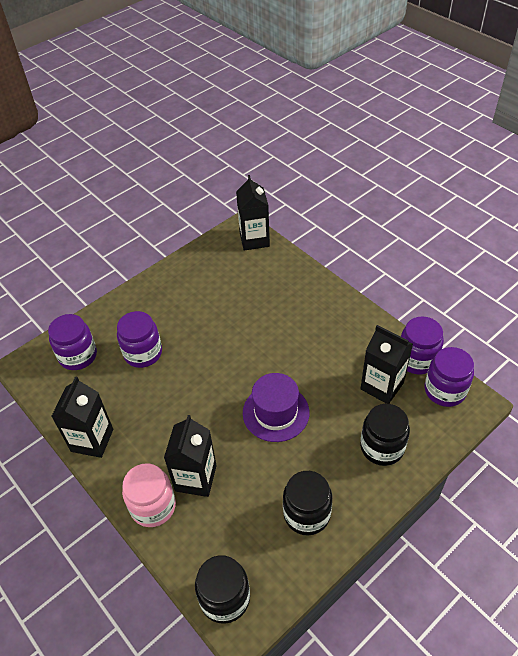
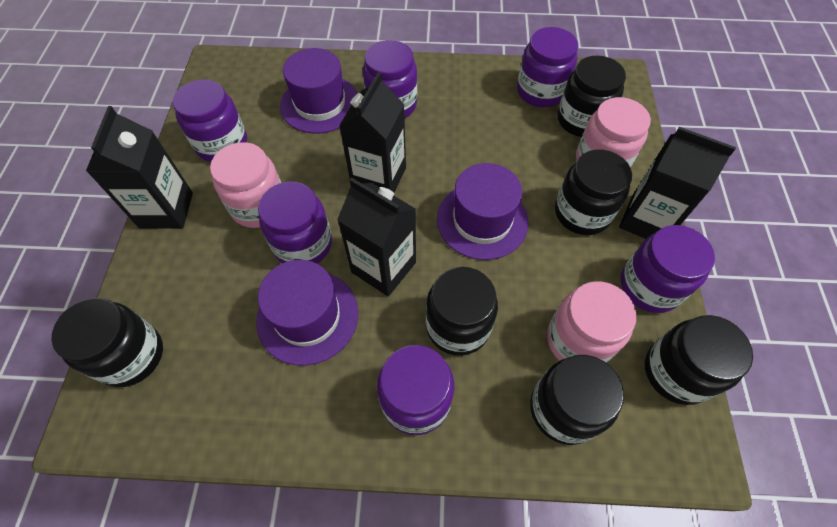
black jar: 3 -> 6
pink jar: 1 -> 3
purple hat: 1 -> 3
purple jar: 4 -> 6

